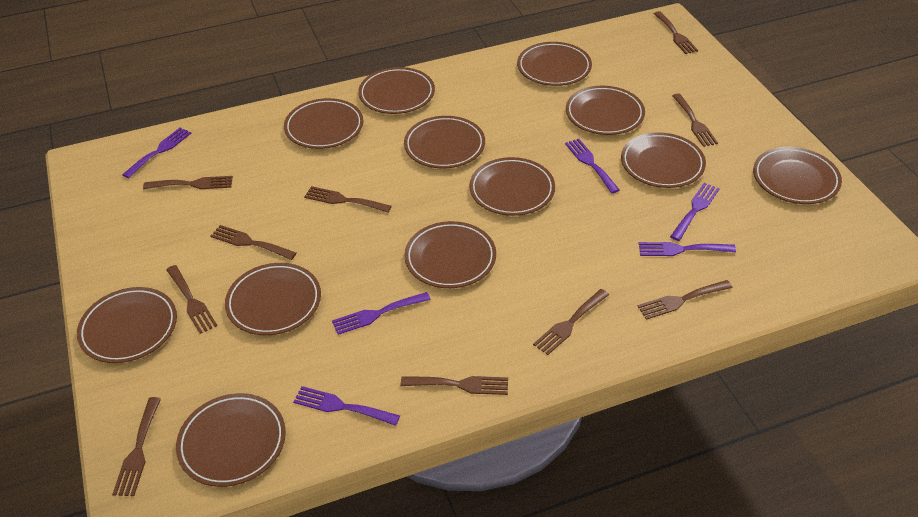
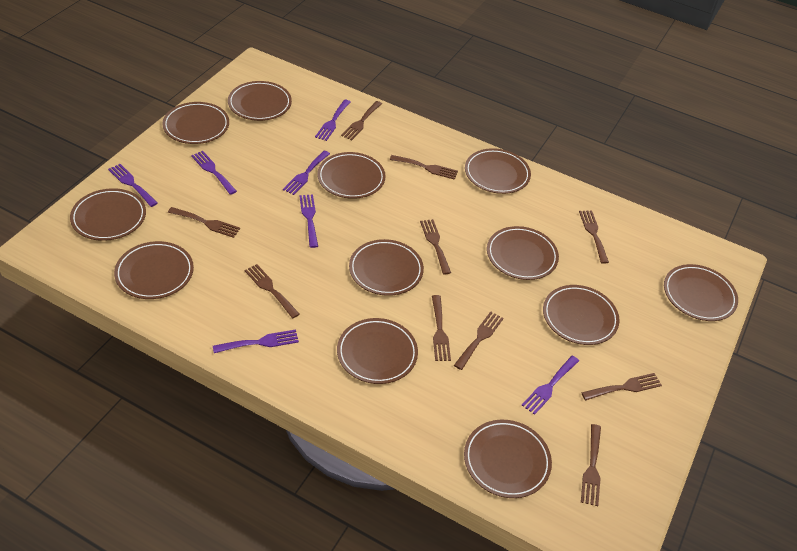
purple fork: 6 -> 7

